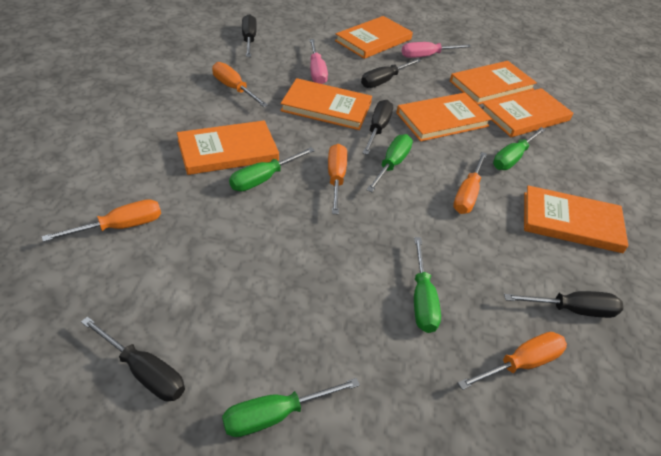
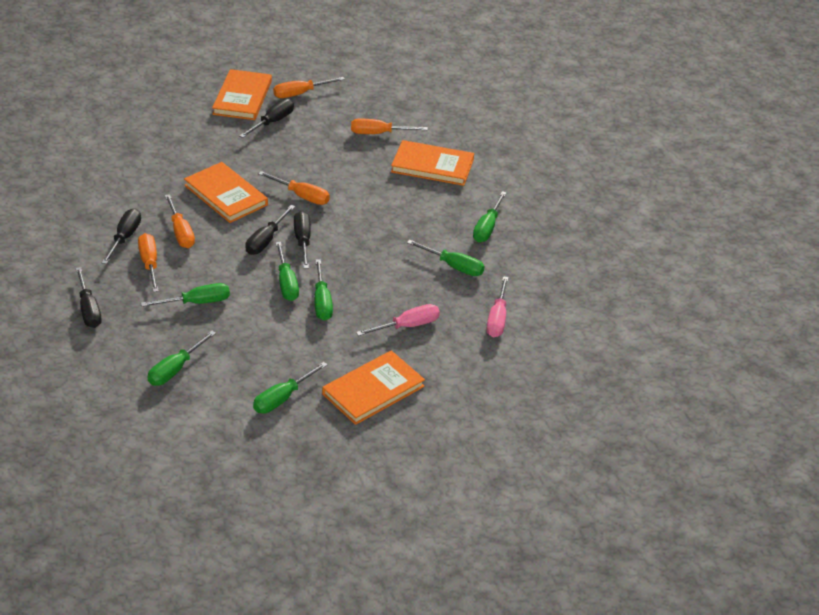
green screwdriver: 5 -> 7
orange book: 7 -> 4

